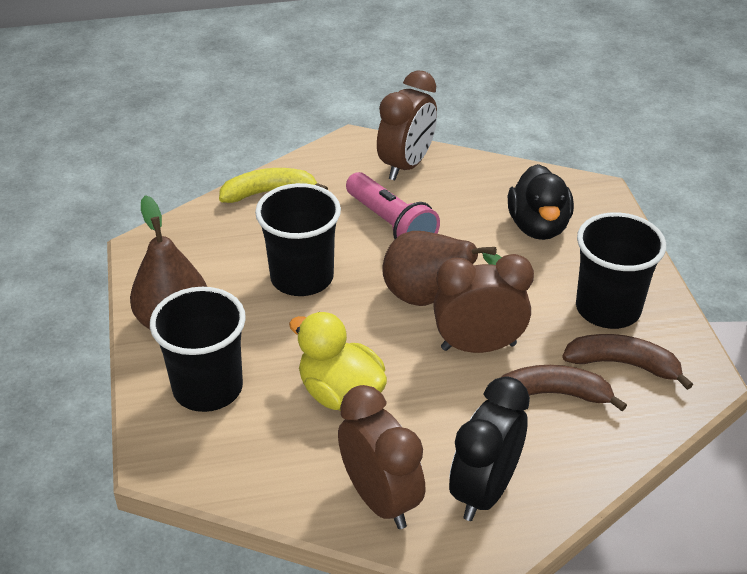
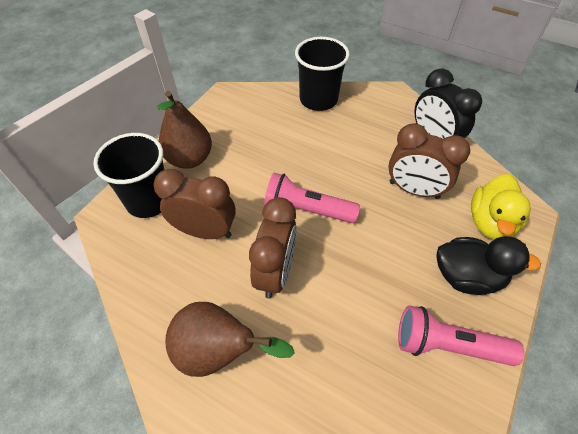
black cup: 3 -> 2
brown banana: 2 -> 0
pink flashlight: 1 -> 2
yellow banana: 1 -> 0

